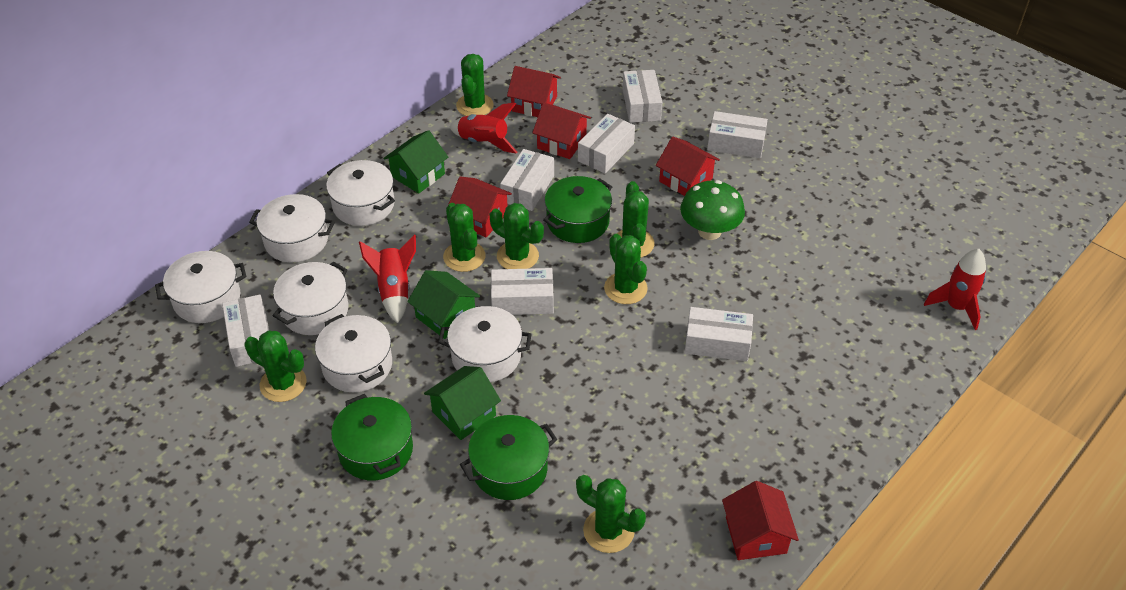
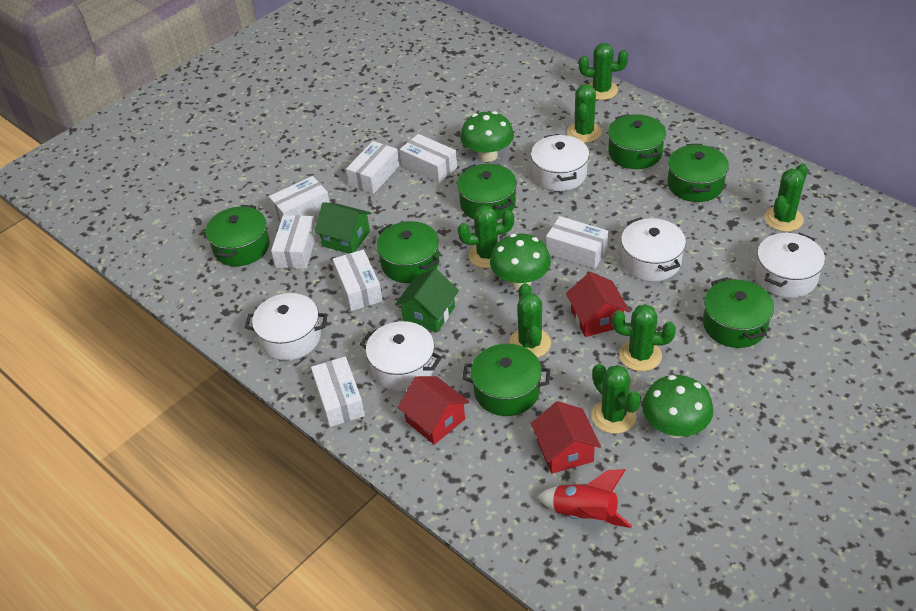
green house: 3 -> 2
green mushroom: 1 -> 3
green pot: 3 -> 7
red house: 5 -> 3
red rocket: 3 -> 1
white pot: 6 -> 5

